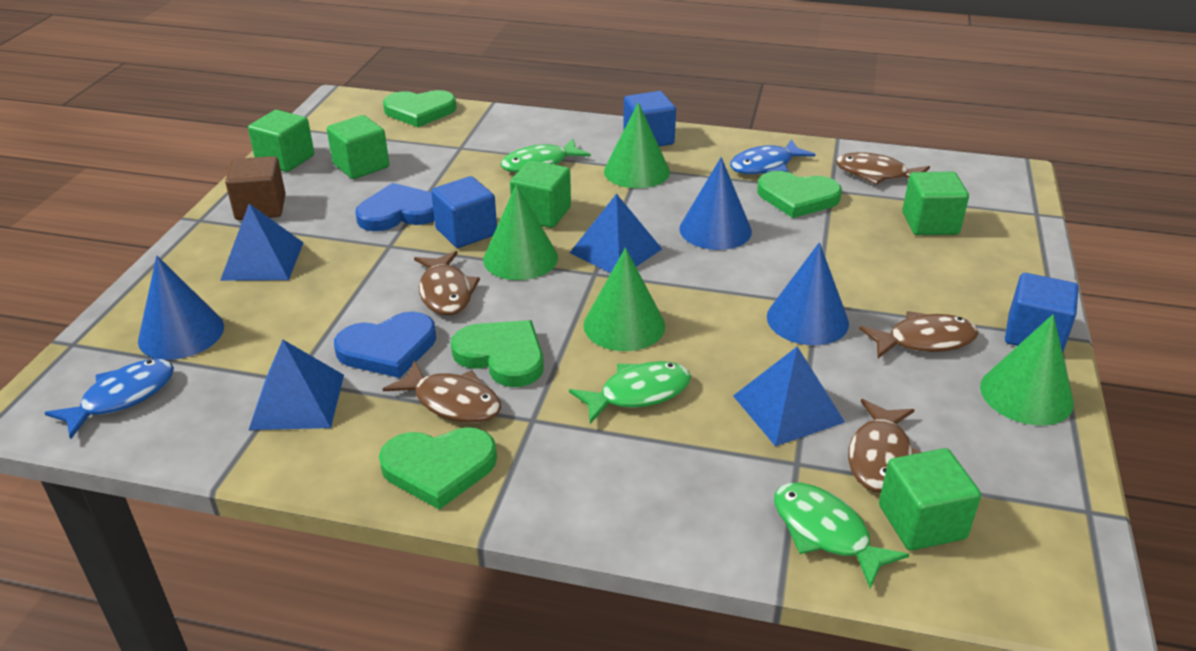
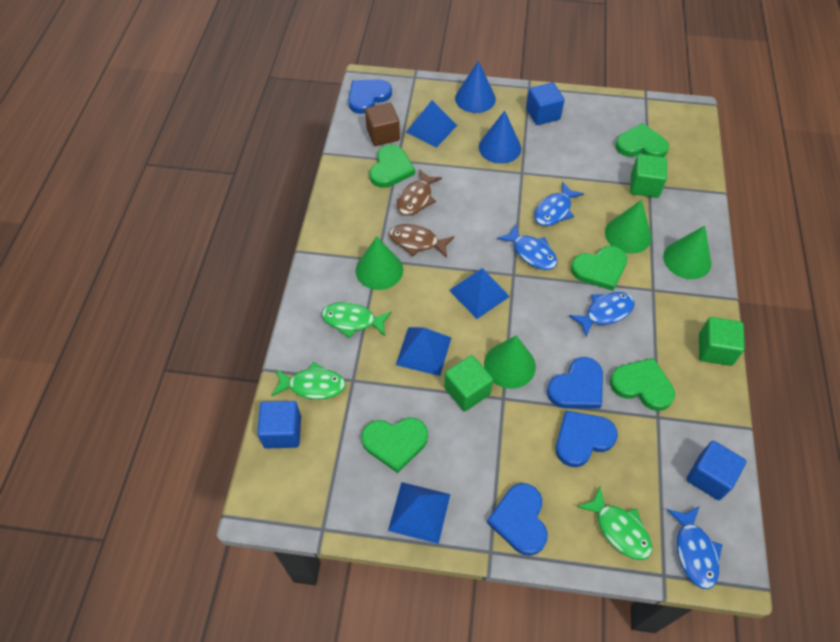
blue cone: 3 -> 2
blue fish: 2 -> 4
blue heart: 2 -> 4
brown fish: 5 -> 2
green cube: 5 -> 3
green heart: 4 -> 5

